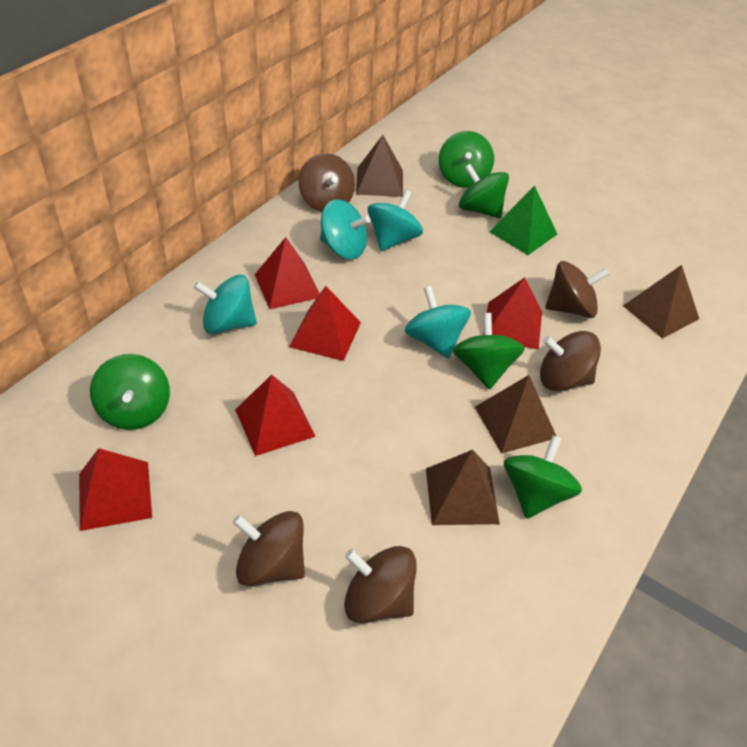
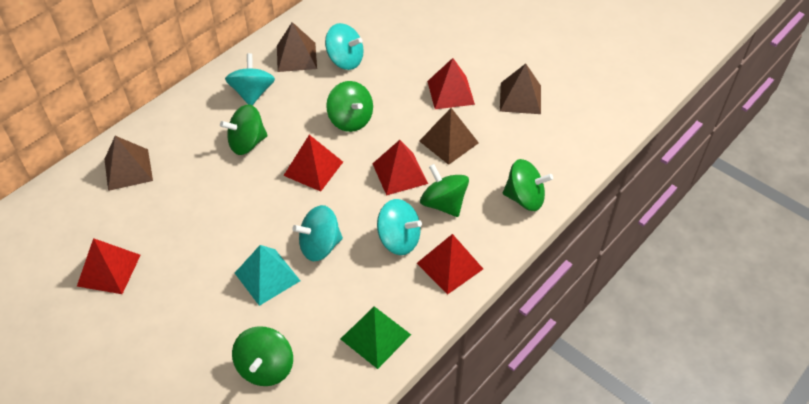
brown spinning top: 5 -> 0
turquoise pyramid: 0 -> 1

